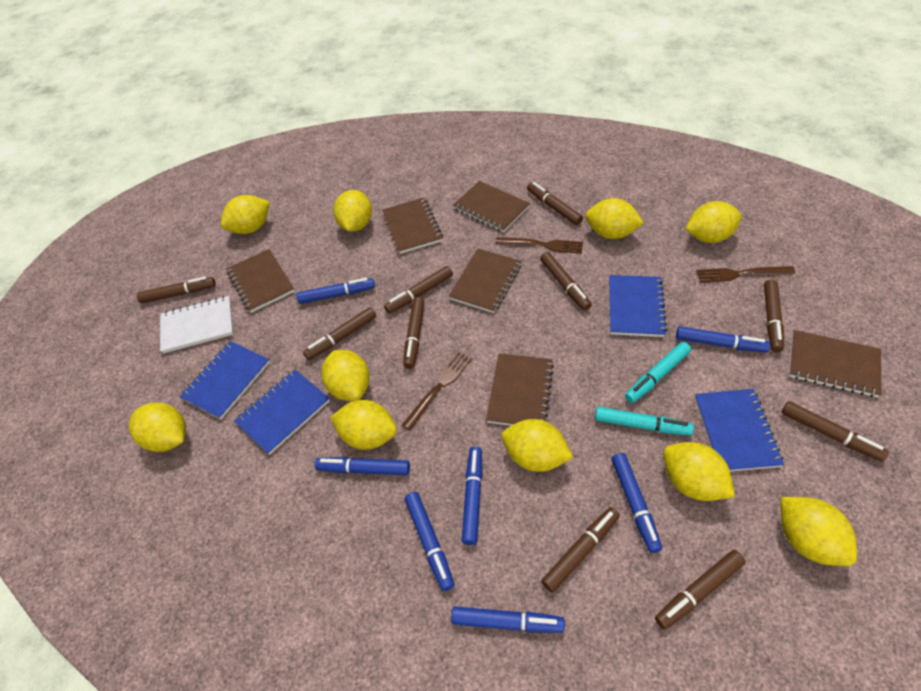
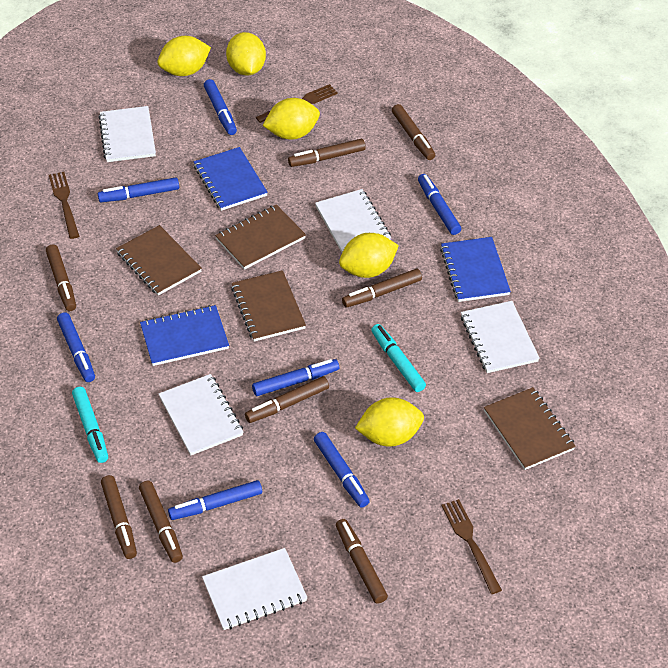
blue notebook: 4 -> 3
brown marker: 10 -> 8
brown notebook: 6 -> 4
white notebook: 1 -> 5
yellow lemon: 10 -> 5

